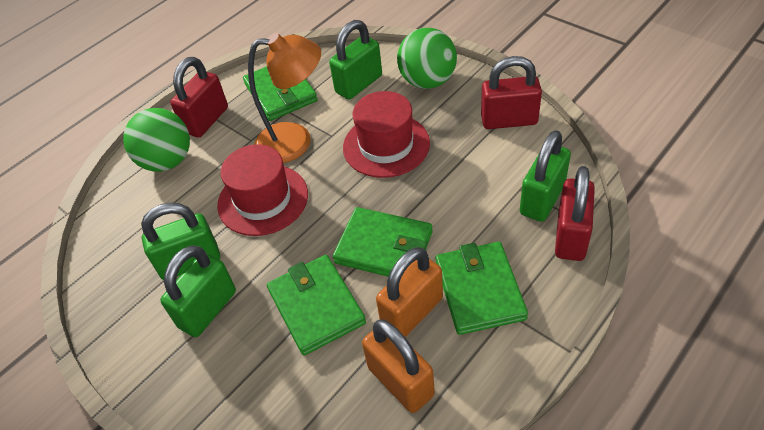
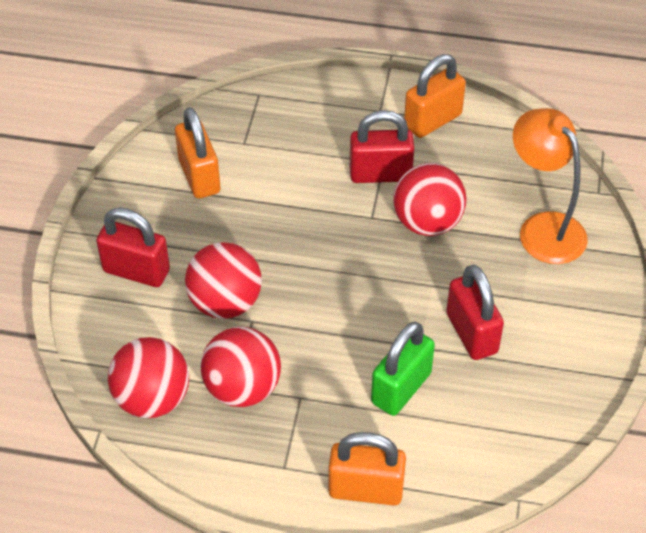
green ball: 2 -> 0
green padlock: 4 -> 1
green wallet: 4 -> 0
orange padlock: 2 -> 3
red ball: 0 -> 4
red hat: 2 -> 0

